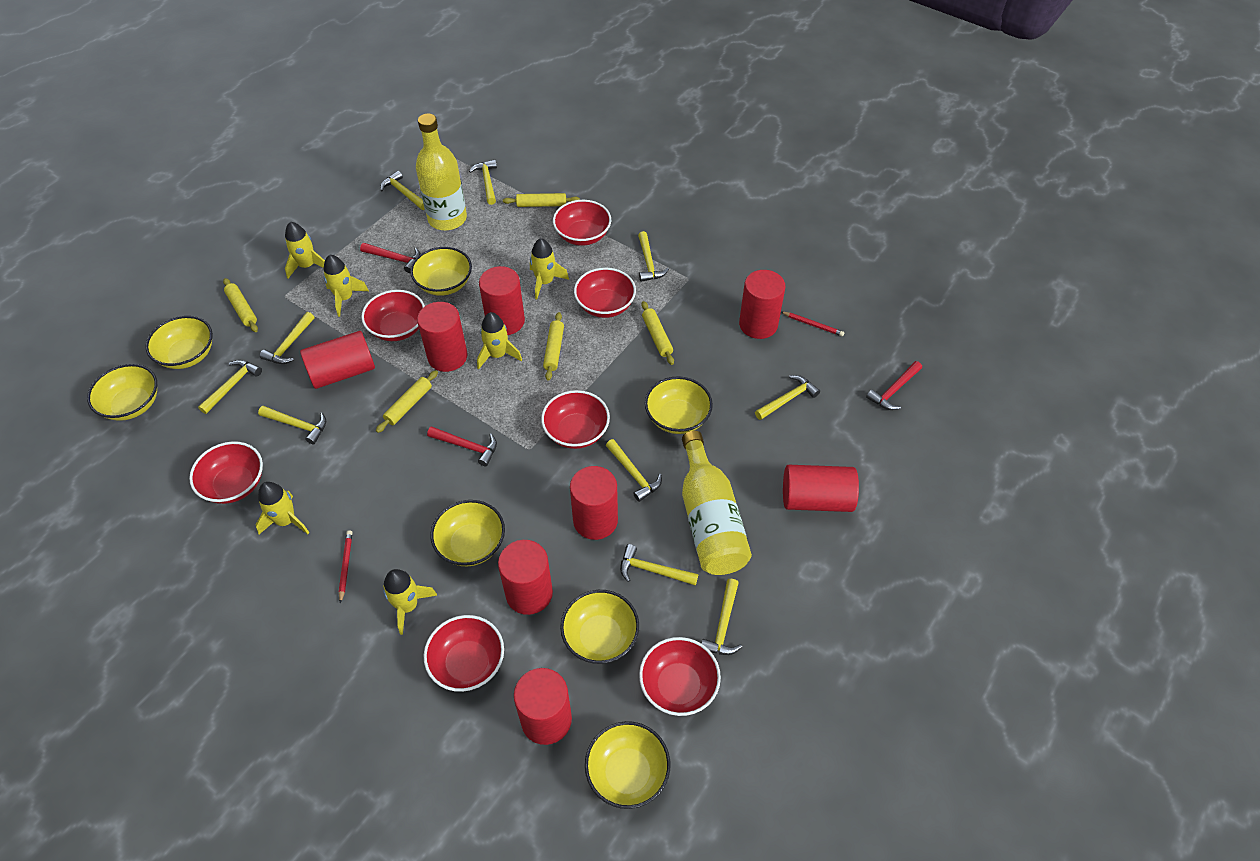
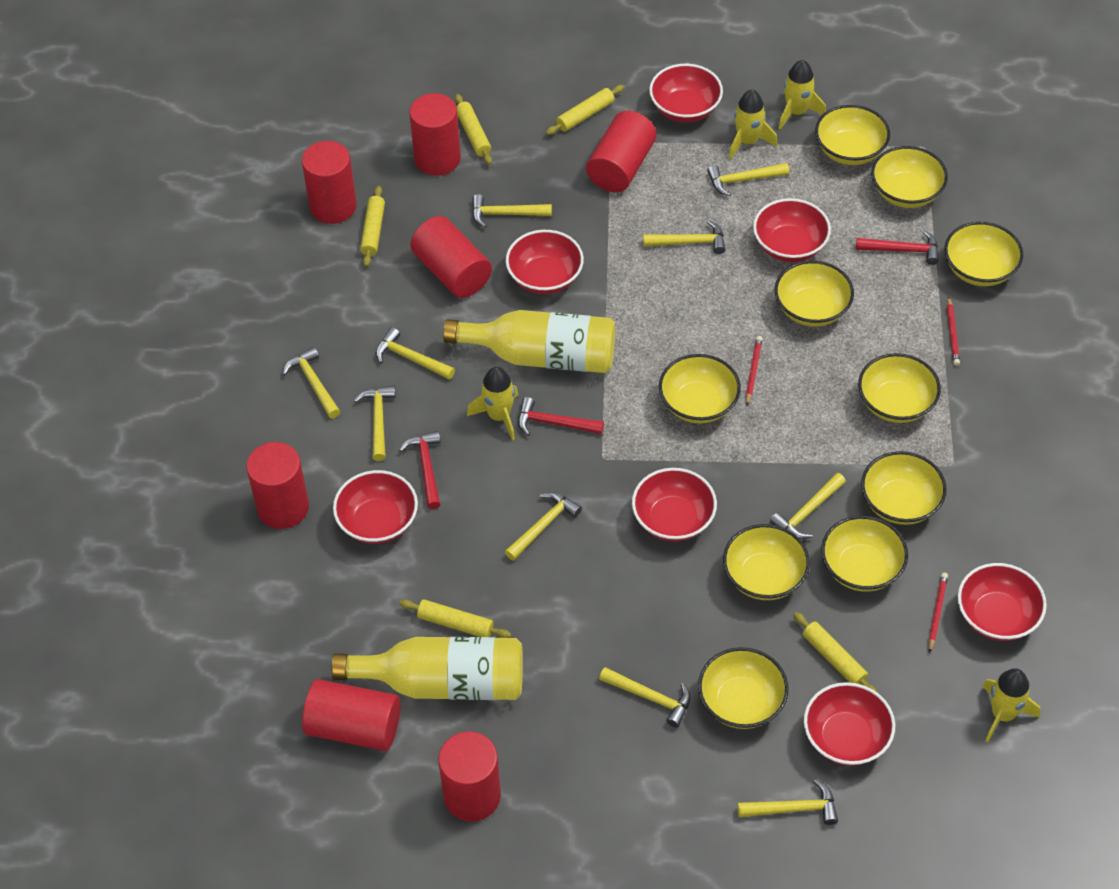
red cylinder: 8 -> 7
red pencil: 2 -> 3
yellow bowl: 7 -> 10
yellow rocket: 6 -> 4

